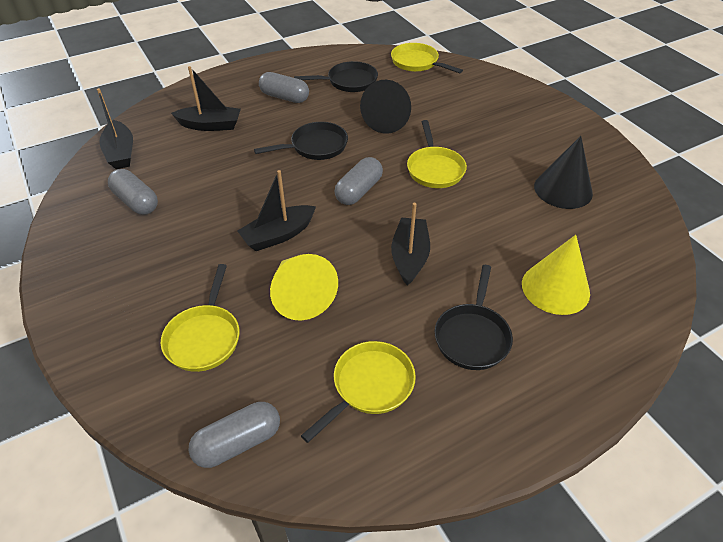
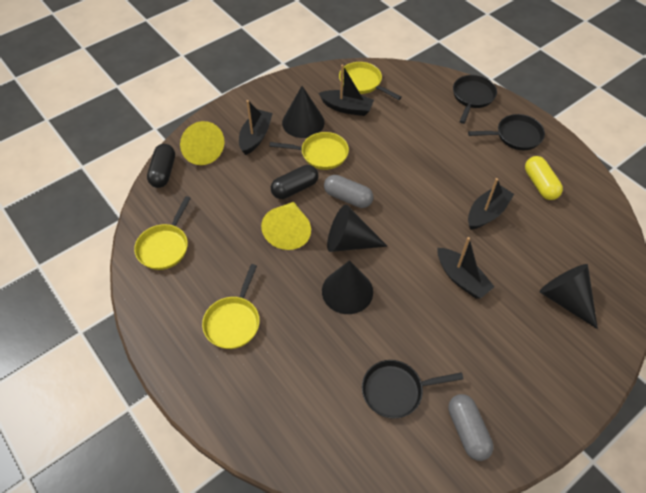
black capsule: 0 -> 2
black cone: 2 -> 4
grey capsule: 4 -> 2
yellow capsule: 0 -> 1

